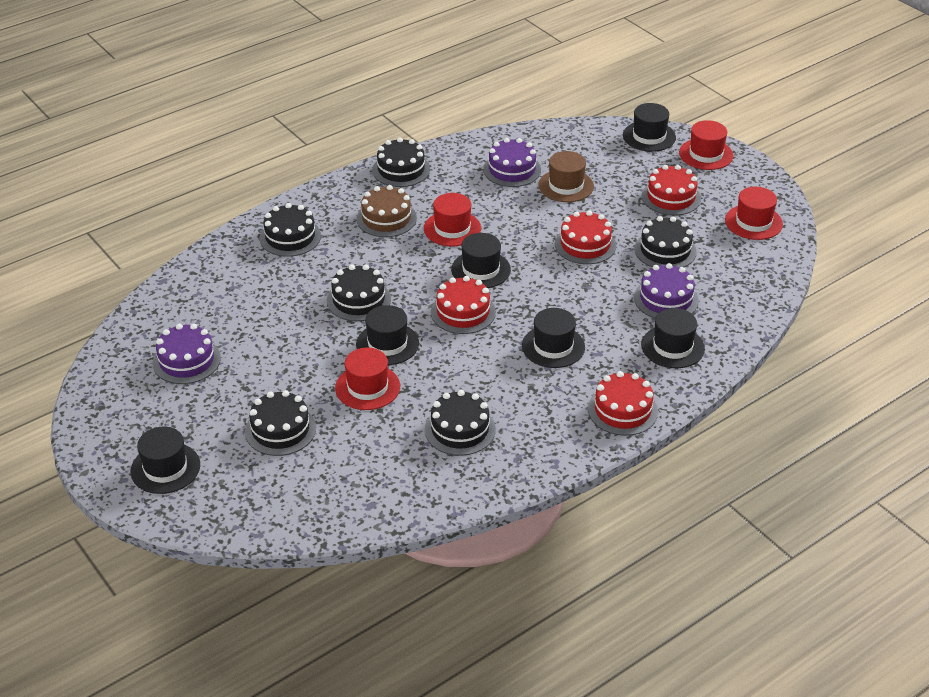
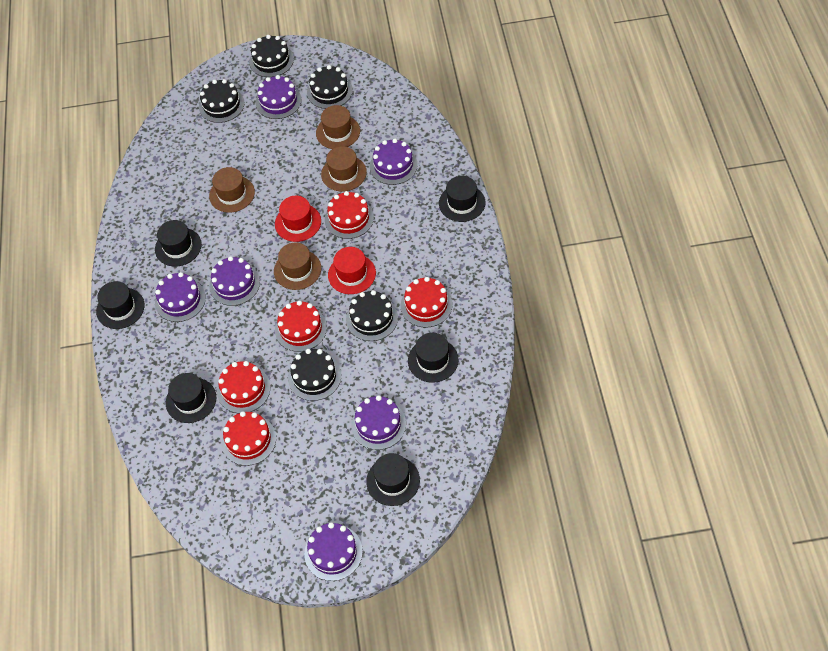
black cake: 6 -> 5
brown cake: 1 -> 0
brown hat: 1 -> 4
purple cake: 3 -> 6
red cake: 4 -> 5
red hat: 4 -> 2

